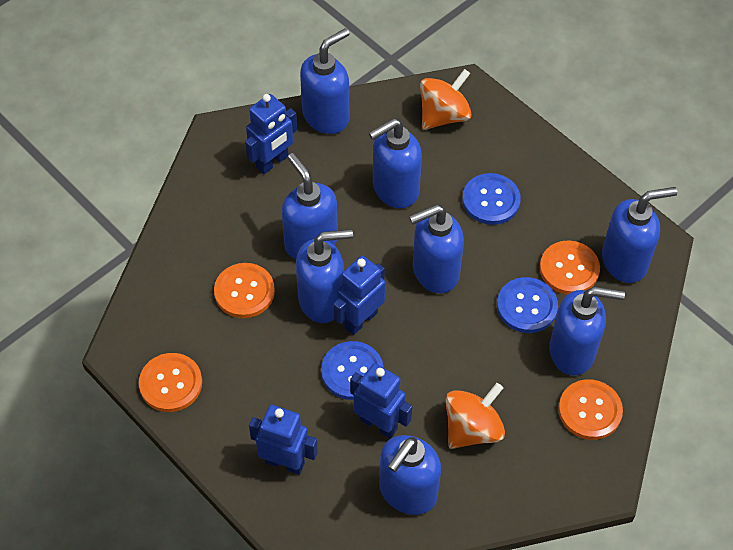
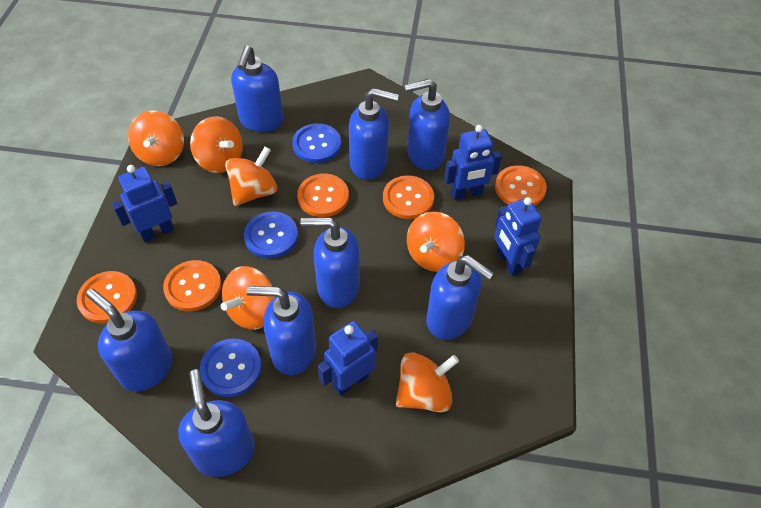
orange button: 4 -> 5
orange spinning top: 2 -> 6

